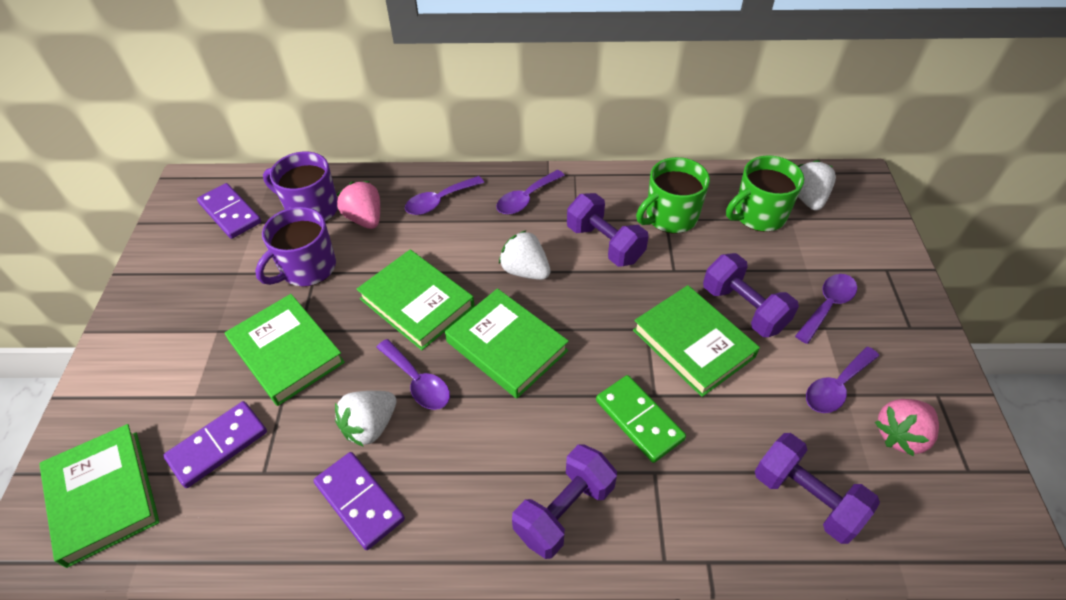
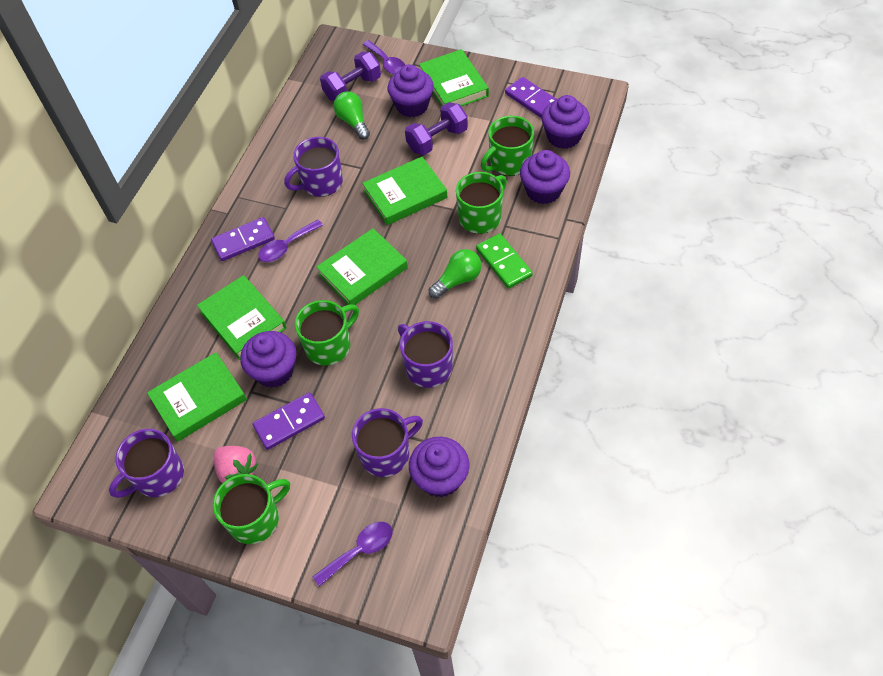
green light bulb: 0 -> 2
green mug: 2 -> 4
pink strawberry: 2 -> 1
purple cupcake: 0 -> 5
purple dumbbell: 4 -> 2
purple mug: 2 -> 4
purple spoon: 5 -> 3
white strawberry: 3 -> 0

